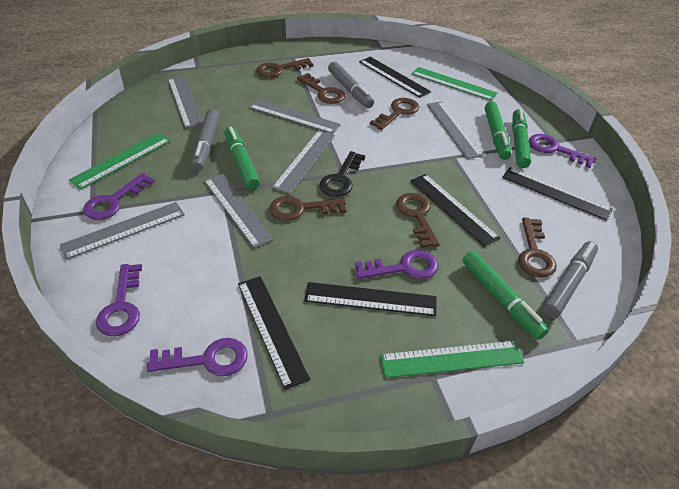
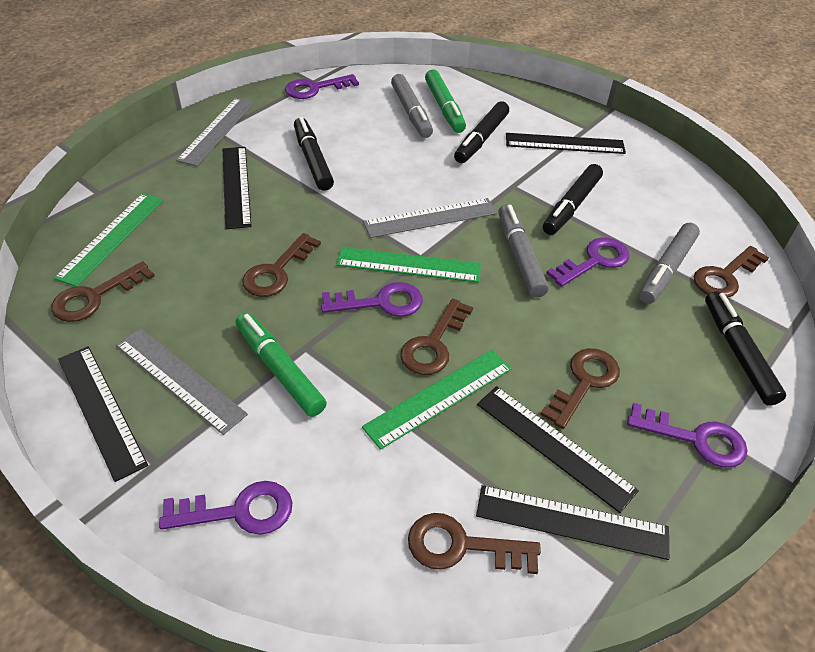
black key: 1 -> 0
black marker: 0 -> 4
green marker: 4 -> 2
grey ruler: 6 -> 3

